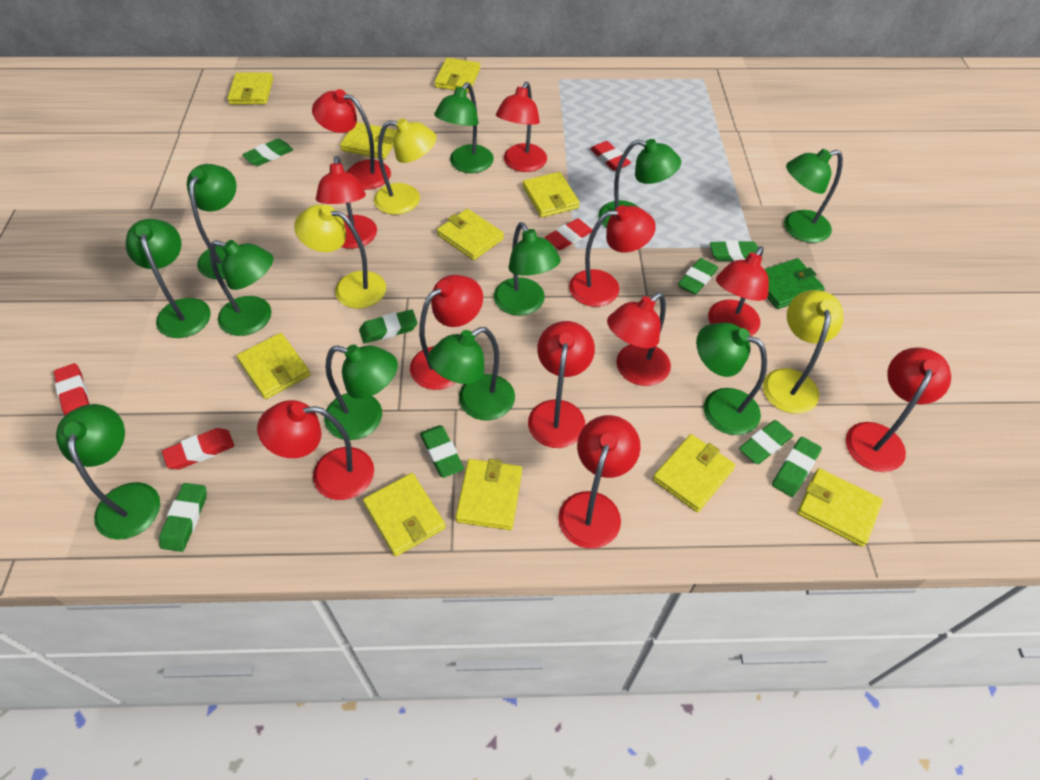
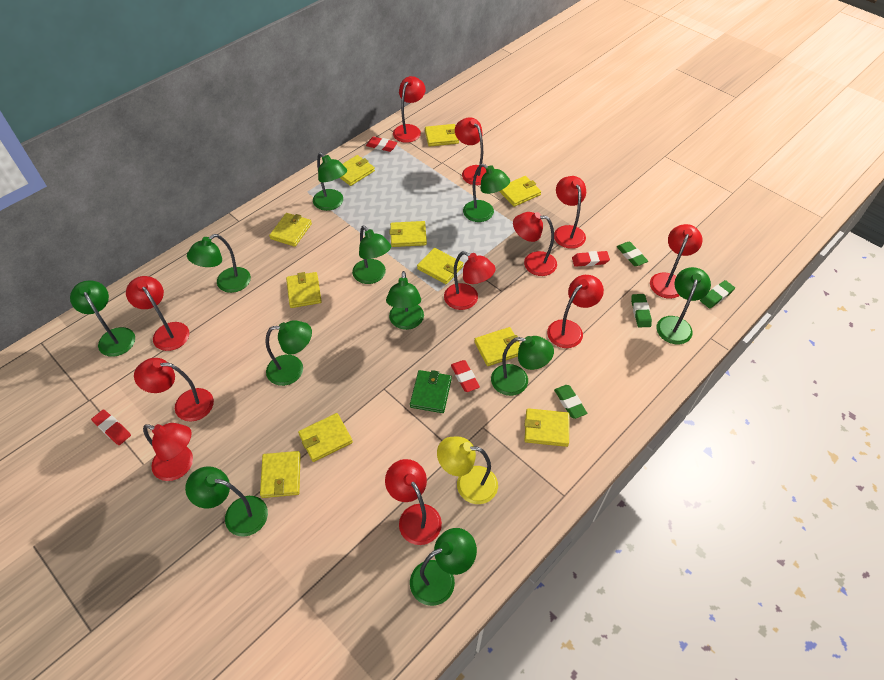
green eraser: 8 -> 4
yellow lamp: 3 -> 1
yellow wallet: 10 -> 11

